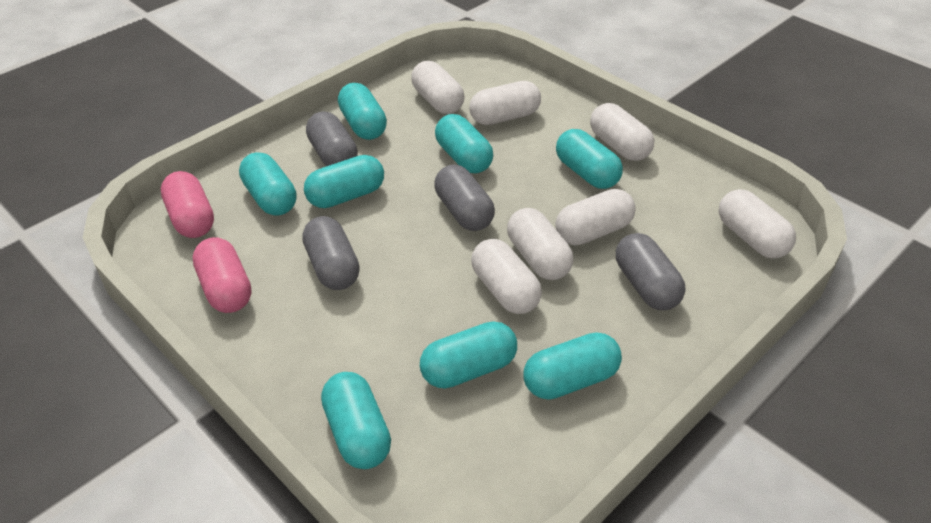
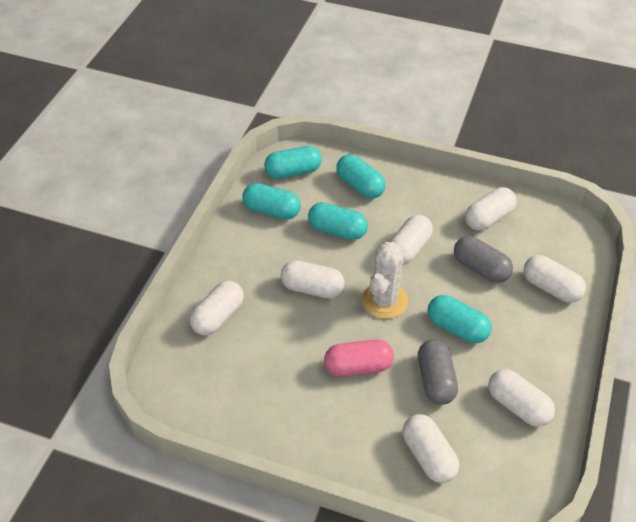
grey capsule: 4 -> 2
pink capsule: 2 -> 1
turquoise capsule: 8 -> 5
white cactus: 0 -> 1

